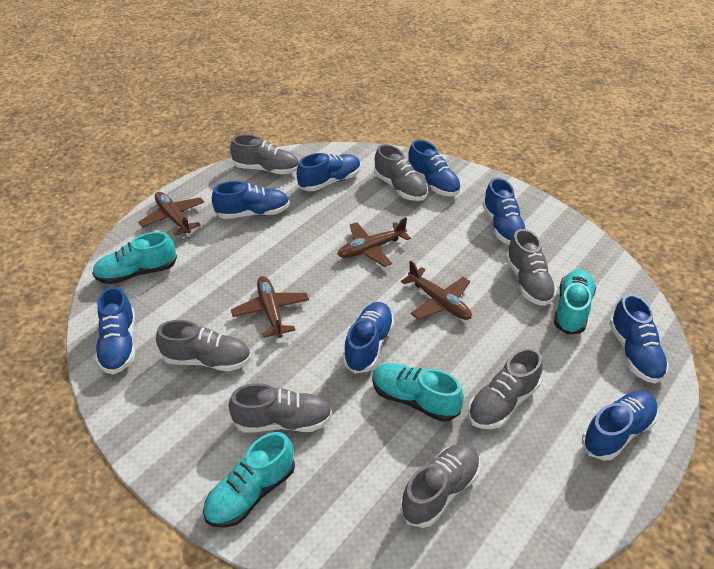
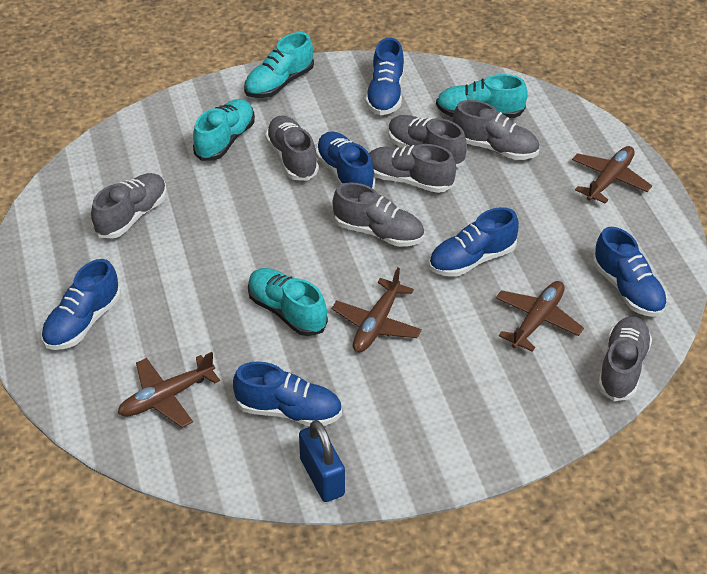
blue padlock: 0 -> 1
blue shoe: 8 -> 6

